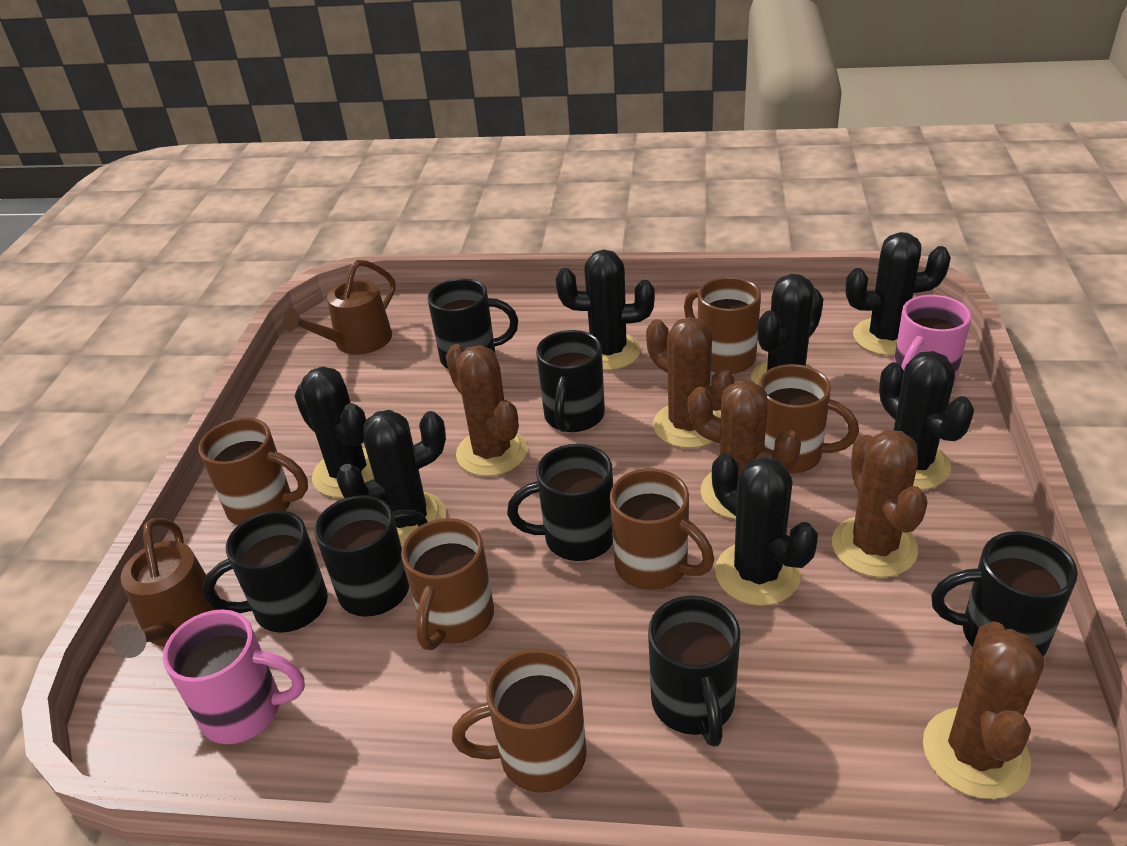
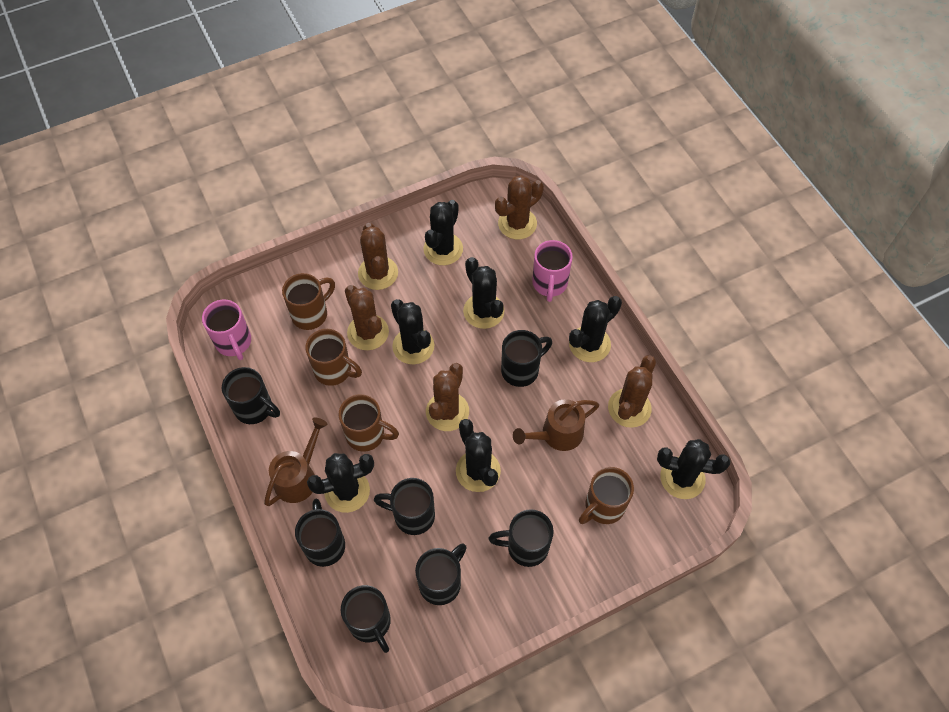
brown mug: 6 -> 4

